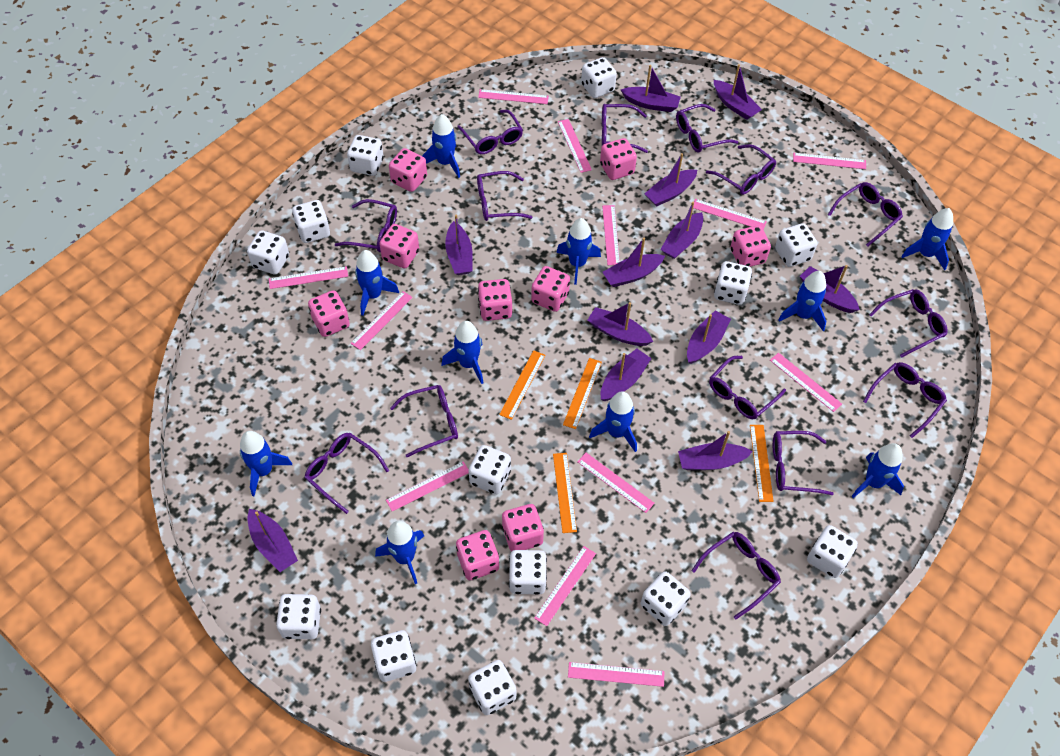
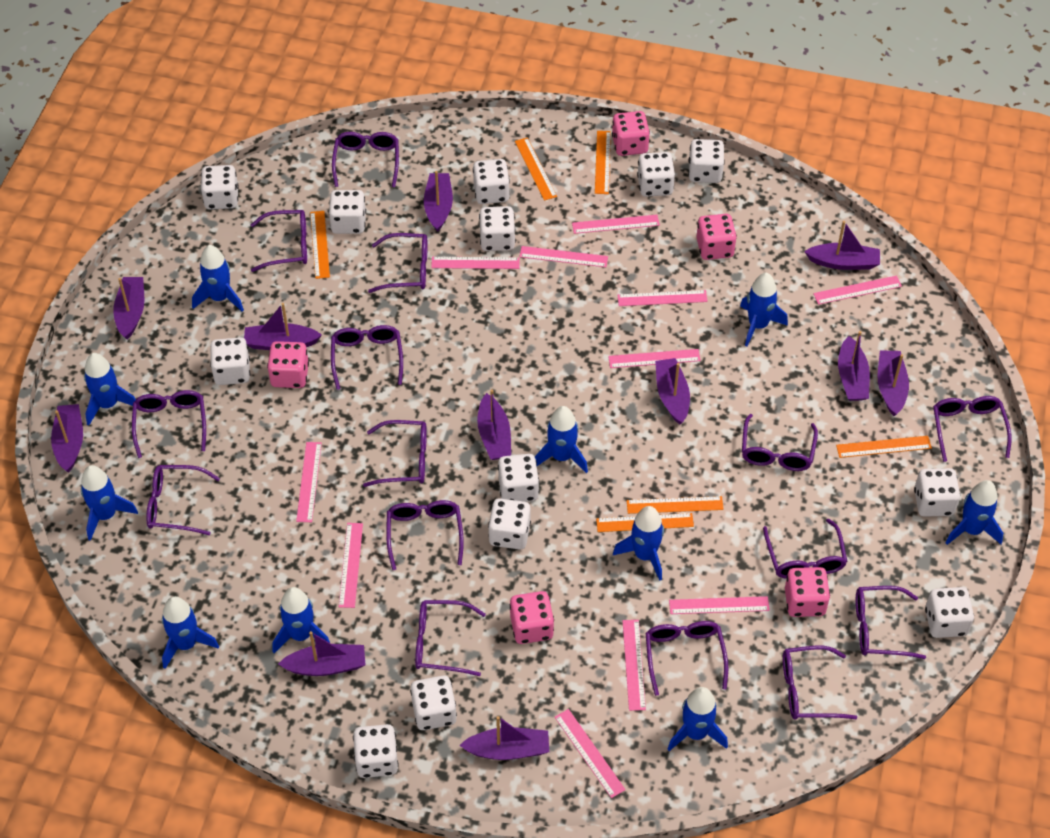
orange ruler: 4 -> 6
pink dice: 9 -> 5
pink ruler: 12 -> 11
purple boat: 12 -> 11
purple glasses: 14 -> 15

